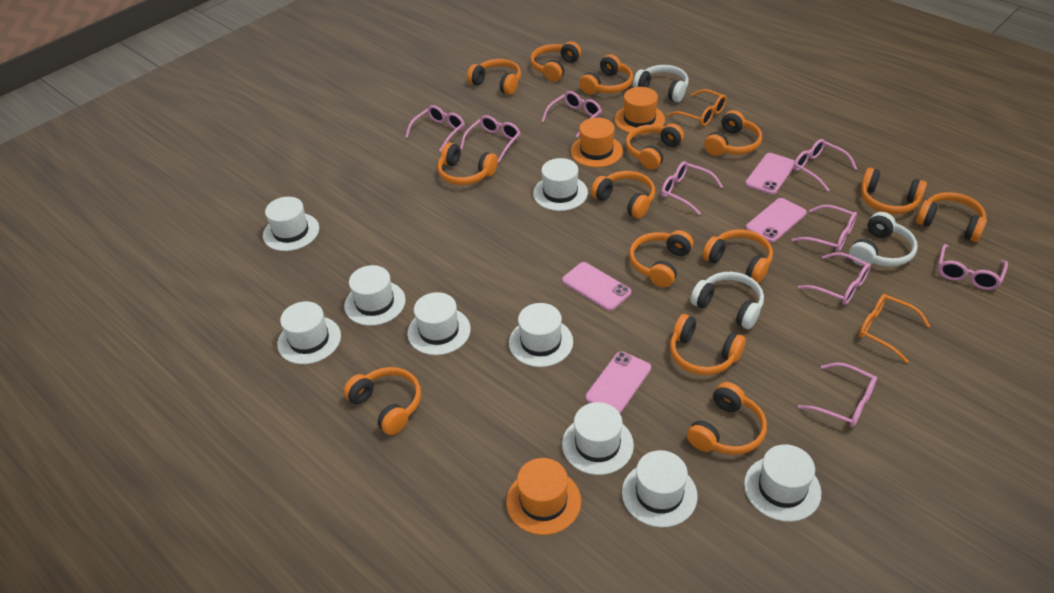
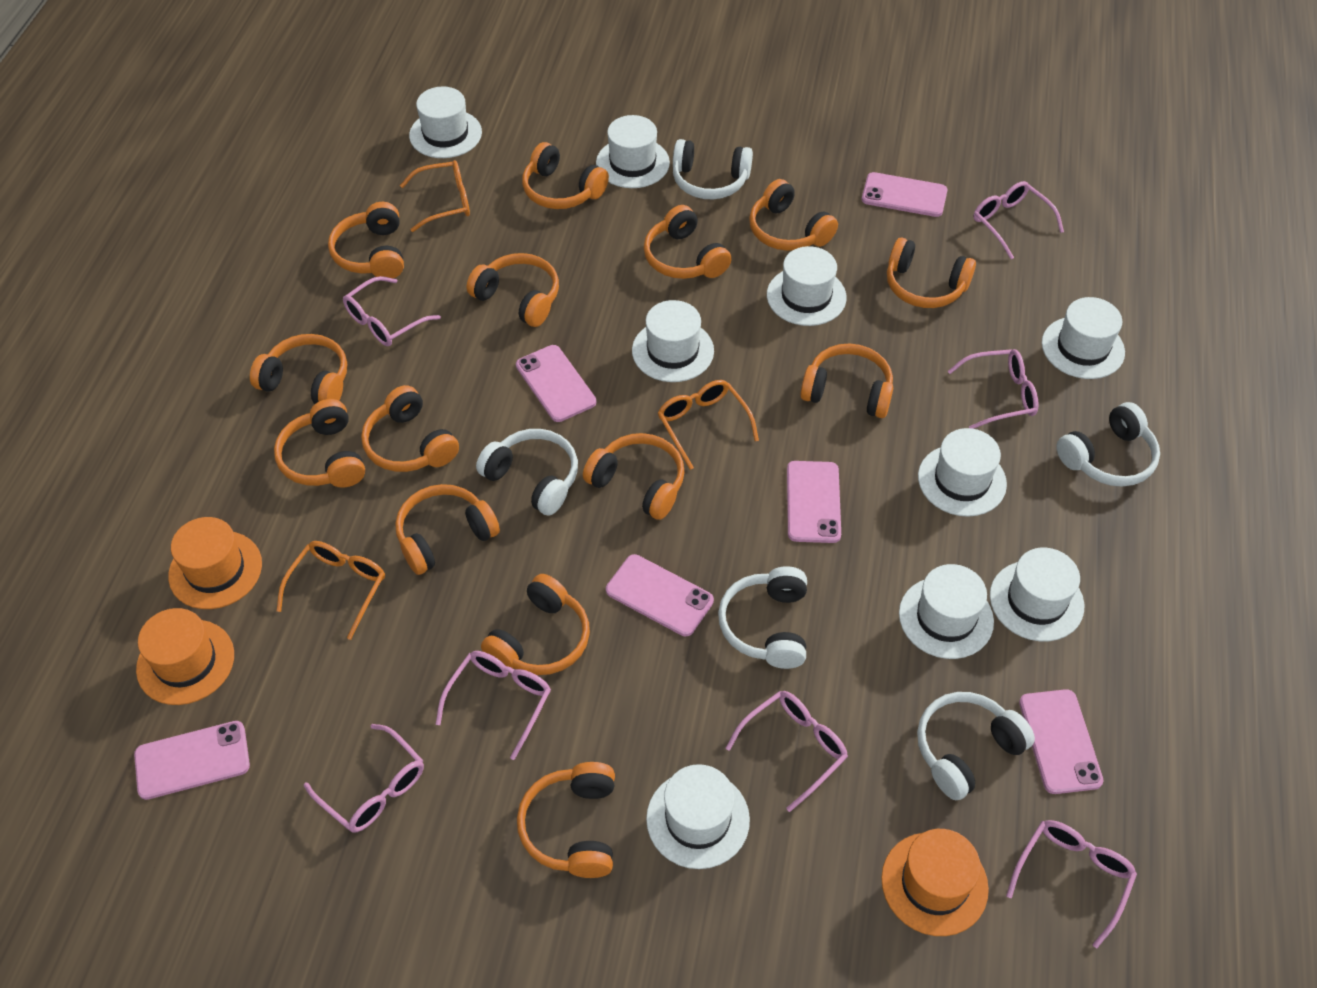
orange glasses: 2 -> 3
pink glasses: 9 -> 7
pink phone: 4 -> 6
white headphones: 3 -> 5

